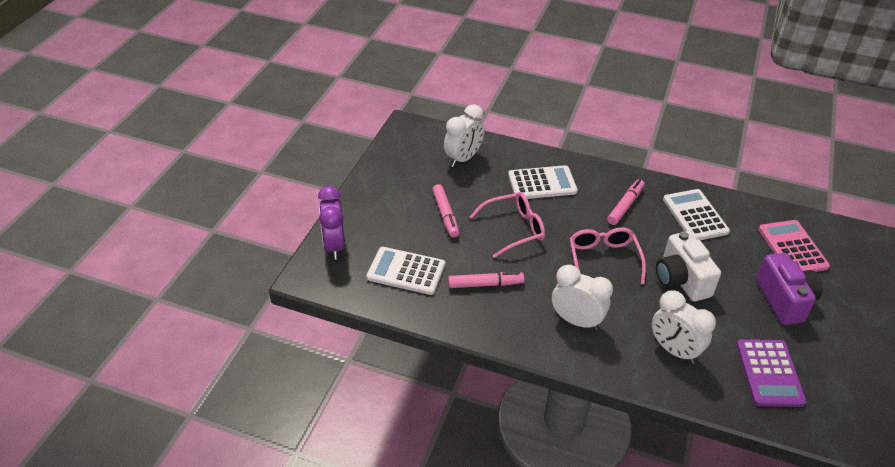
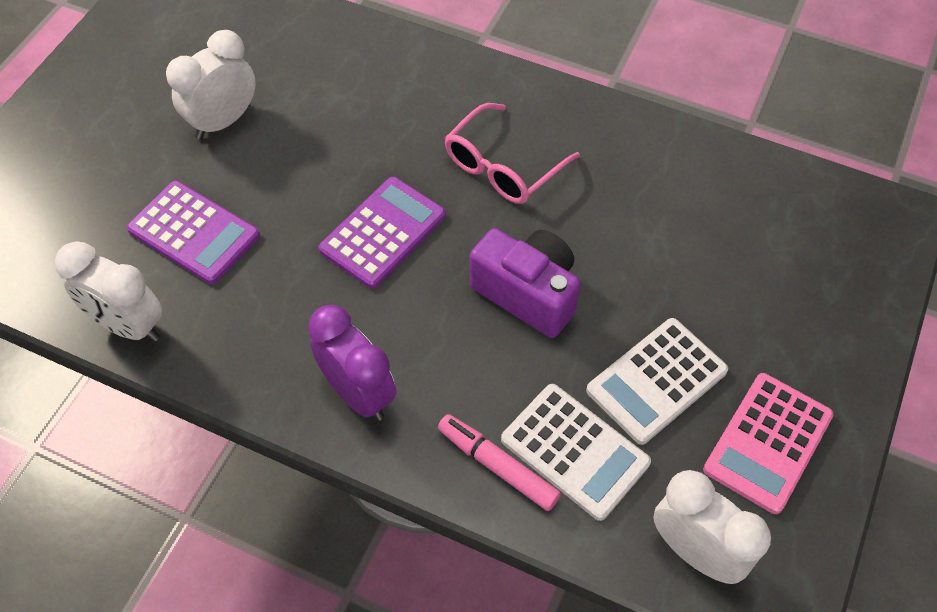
pink glasses: 2 -> 1
pink marker: 3 -> 1
purple calculator: 1 -> 2
white calculator: 3 -> 2
white camera: 1 -> 0

